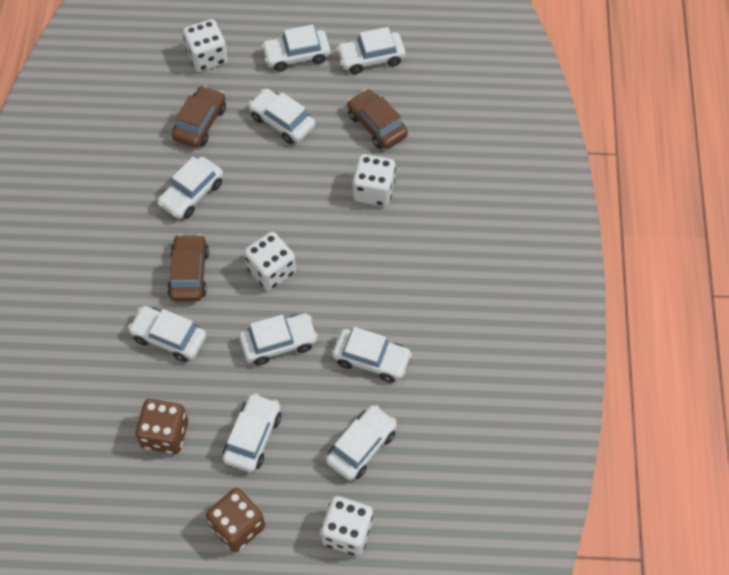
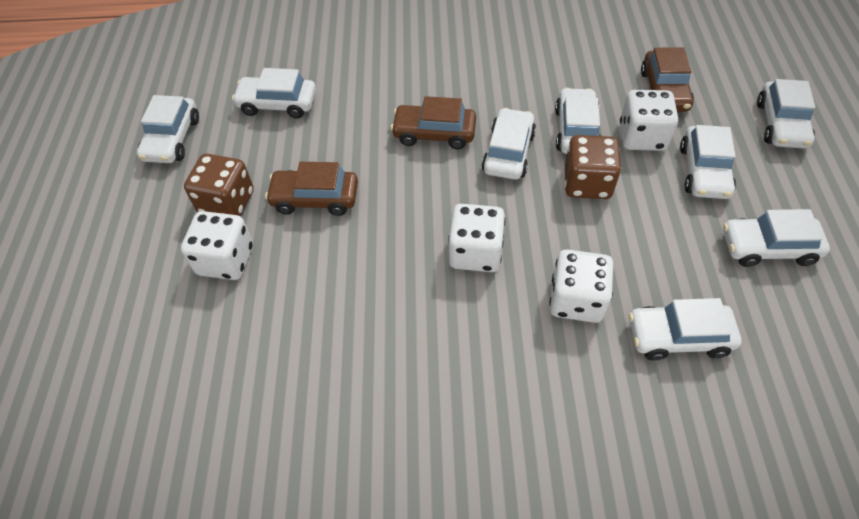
white car: 9 -> 8

